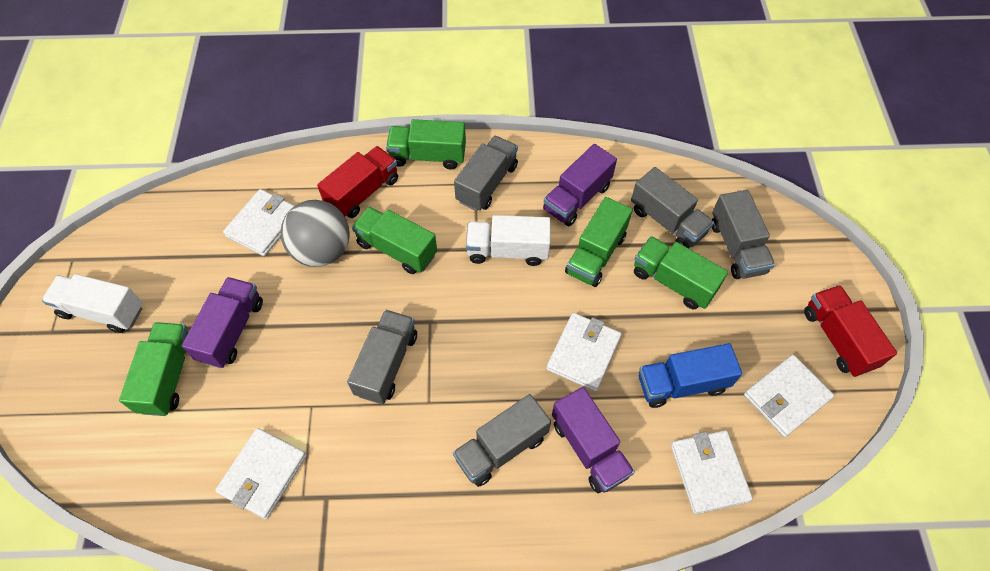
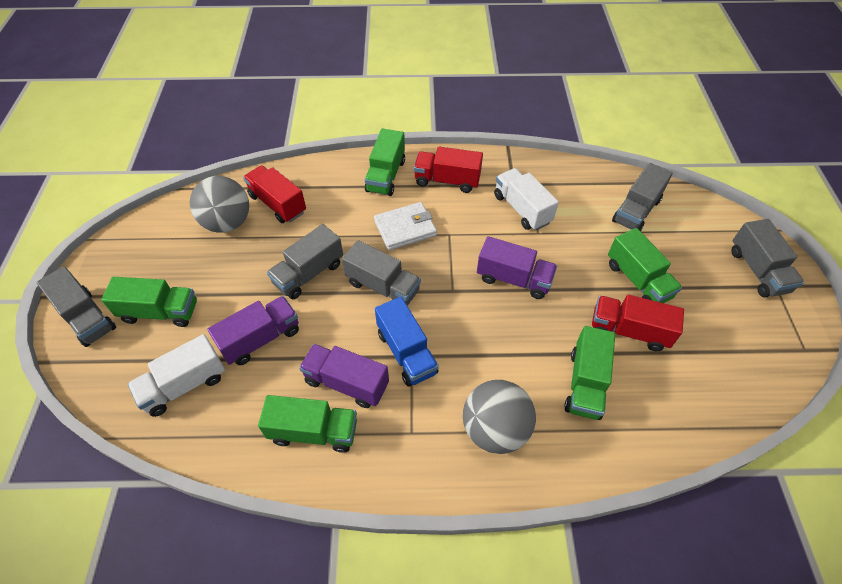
grey ball: 1 -> 2
red truck: 2 -> 3
white wallet: 5 -> 1

